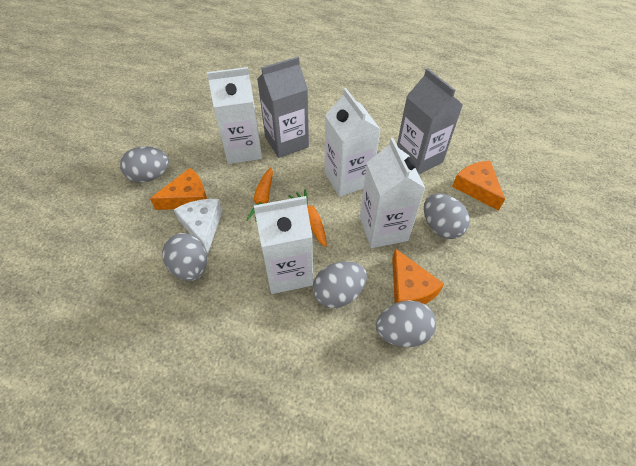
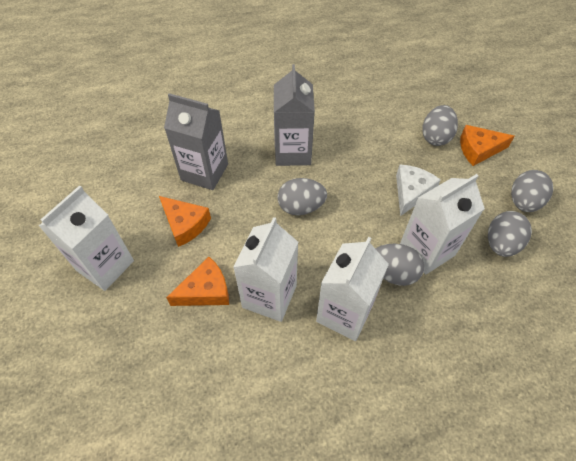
orange carrot: 2 -> 0

